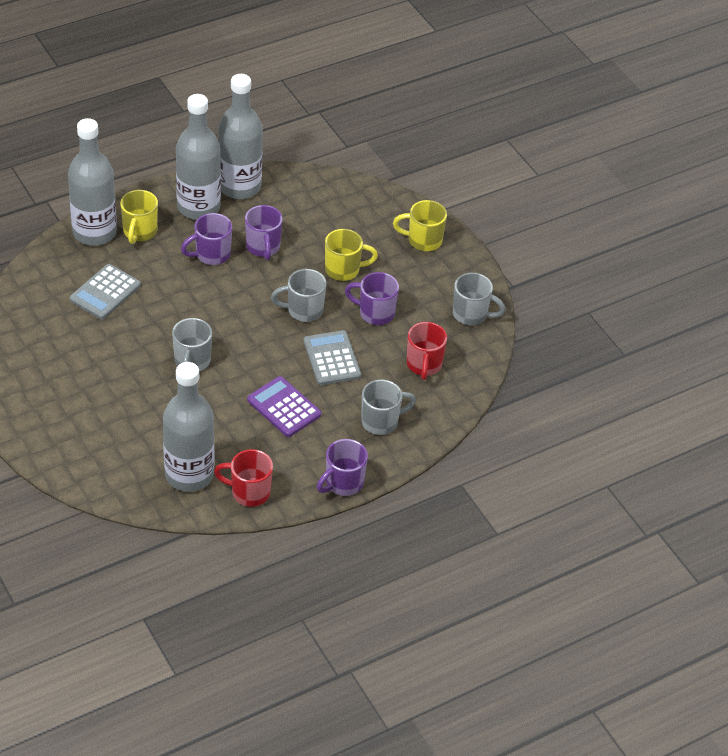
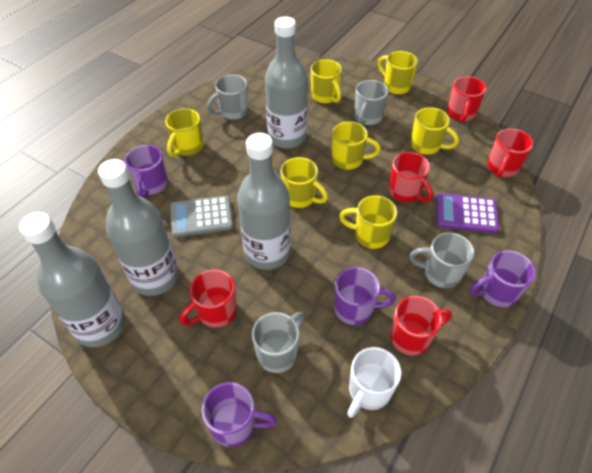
grey calculator: 2 -> 1
red mug: 2 -> 5
white mug: 0 -> 1
yellow mug: 3 -> 7

